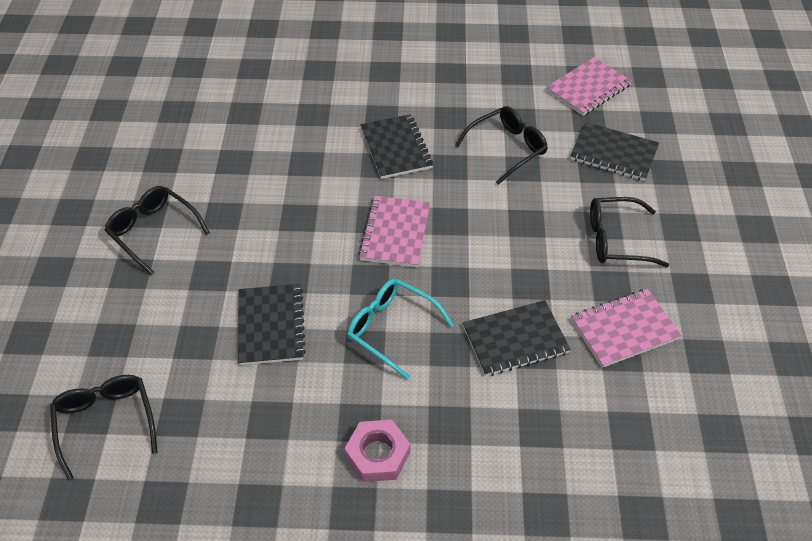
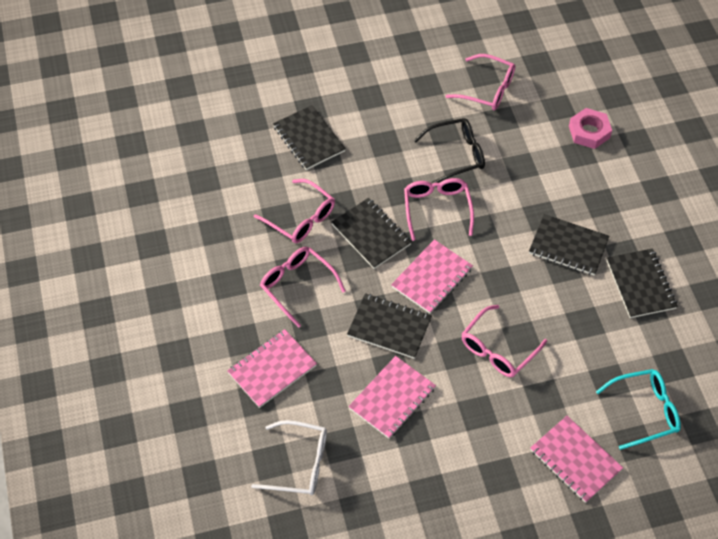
black glasses: 4 -> 1
black notebook: 4 -> 5
pink glasses: 0 -> 5
pink notebook: 3 -> 4
white glasses: 0 -> 1

